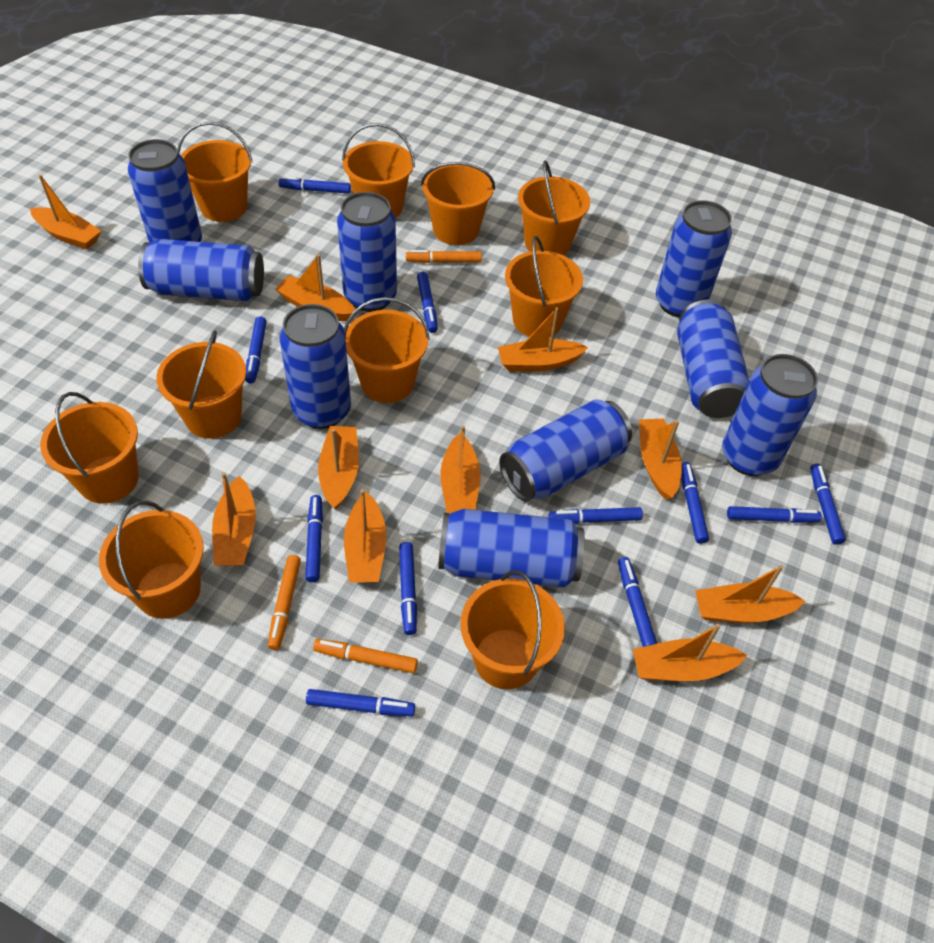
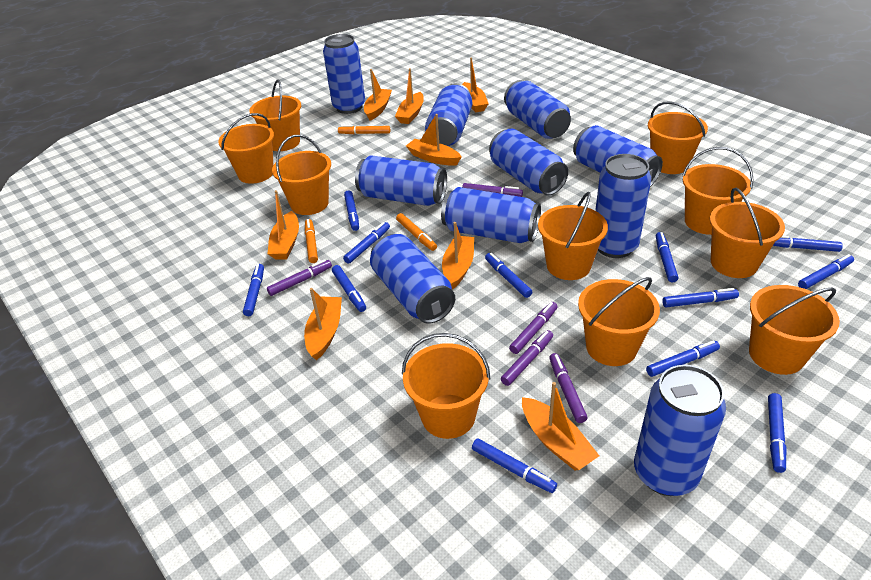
blue can: 9 -> 10
blue marker: 11 -> 12
orange boat: 10 -> 8
purple marker: 0 -> 5

